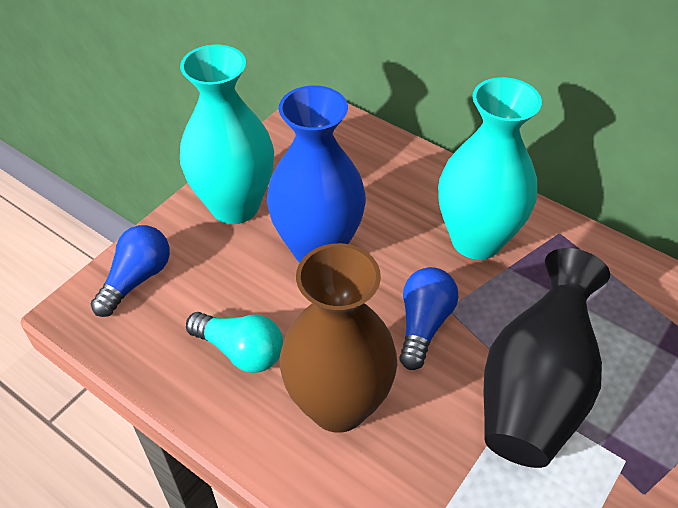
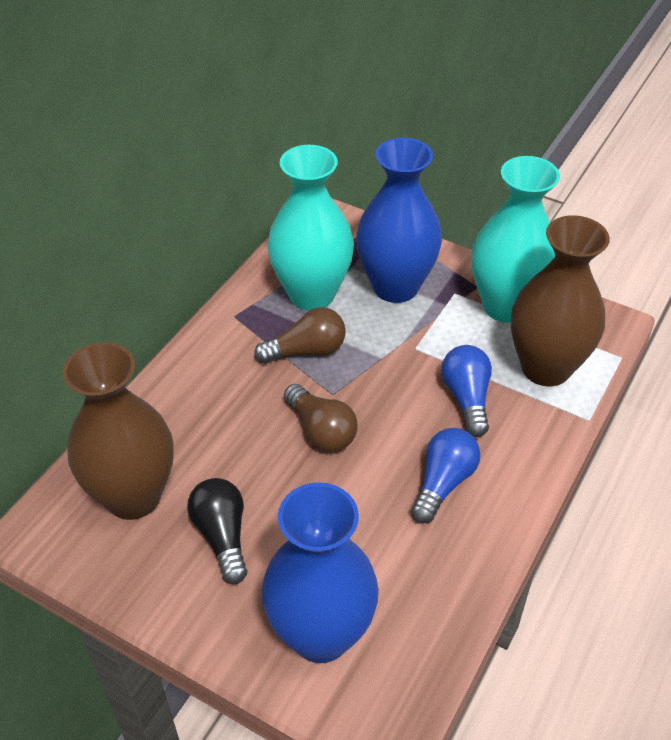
black light bulb: 0 -> 1
black vase: 1 -> 0
blue vase: 1 -> 2
brown light bulb: 0 -> 2
brown vase: 1 -> 2
turquoise light bulb: 1 -> 0

